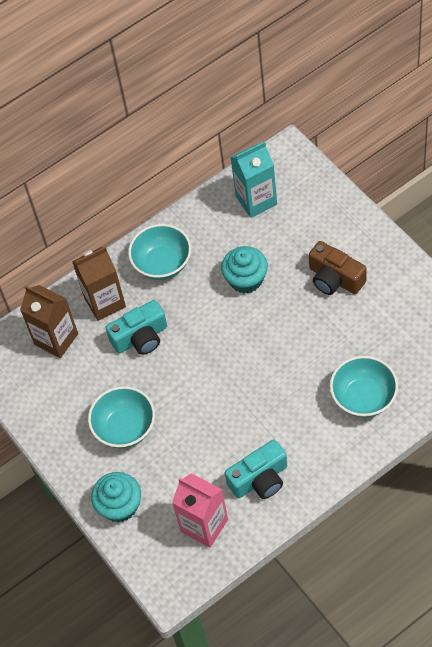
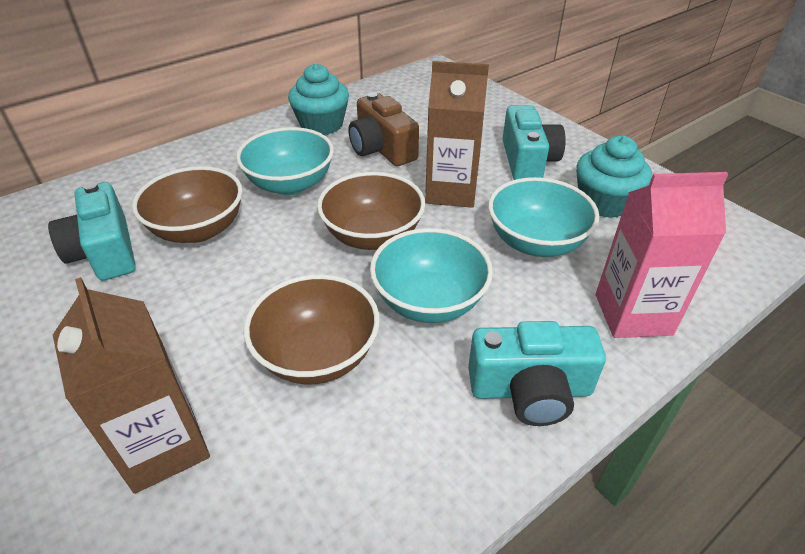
brown bowl: 0 -> 3
turquoise camera: 2 -> 3
turquoise carton: 1 -> 0

